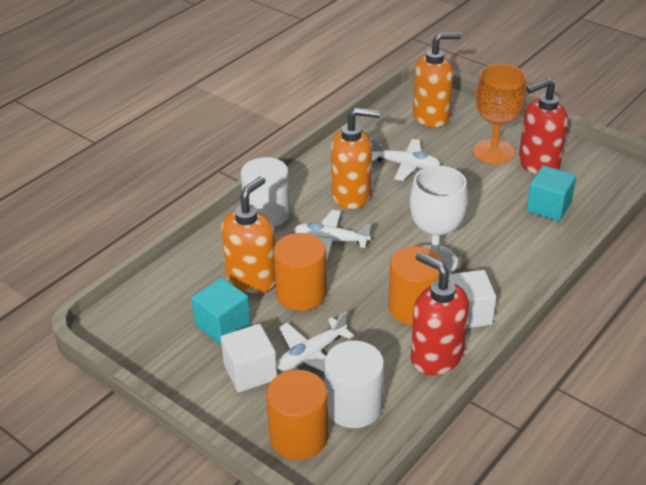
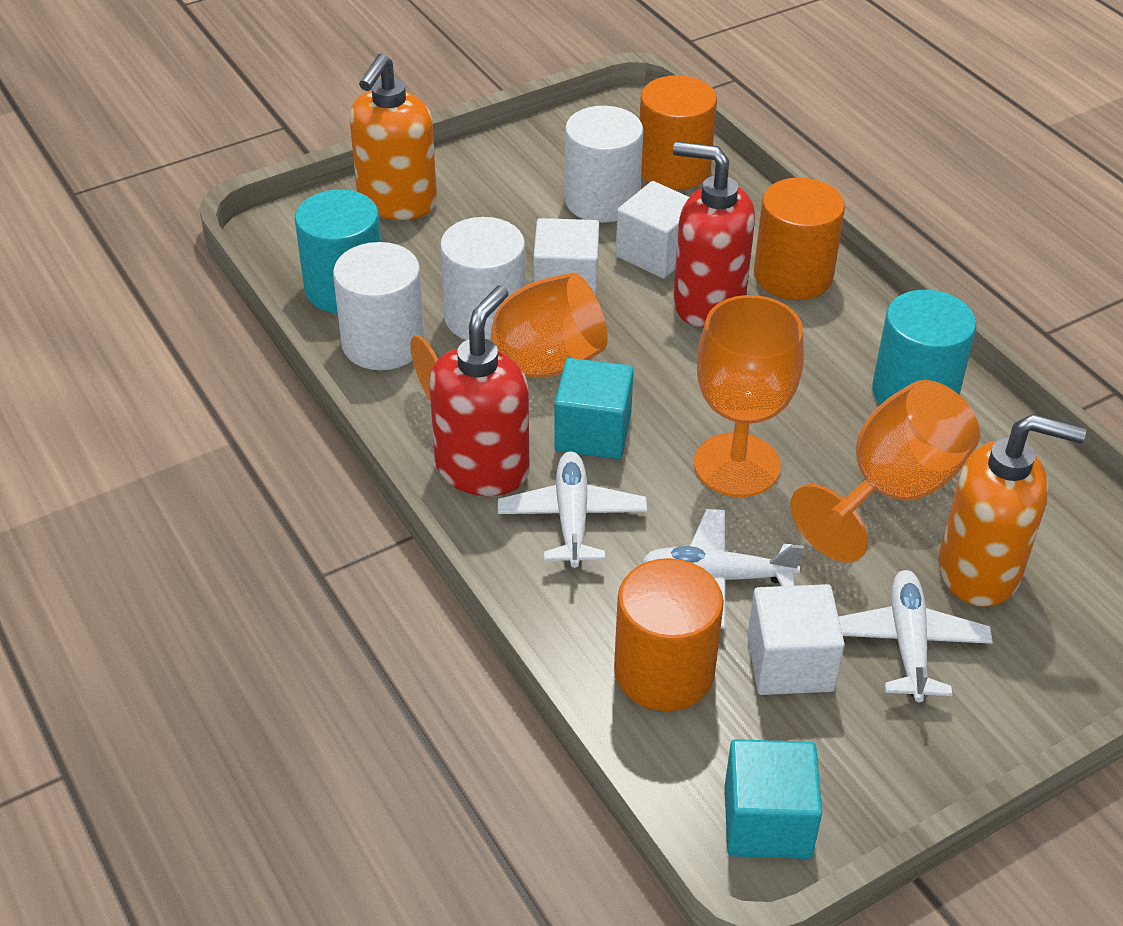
orange goblet: 1 -> 3
orange soap dispenser: 3 -> 2
turquoise cylinder: 0 -> 2
white cube: 2 -> 3
white cylinder: 2 -> 3
white goblet: 1 -> 0

